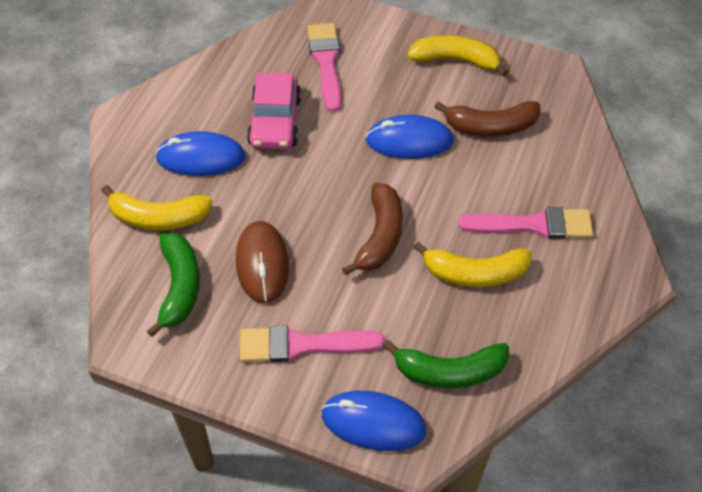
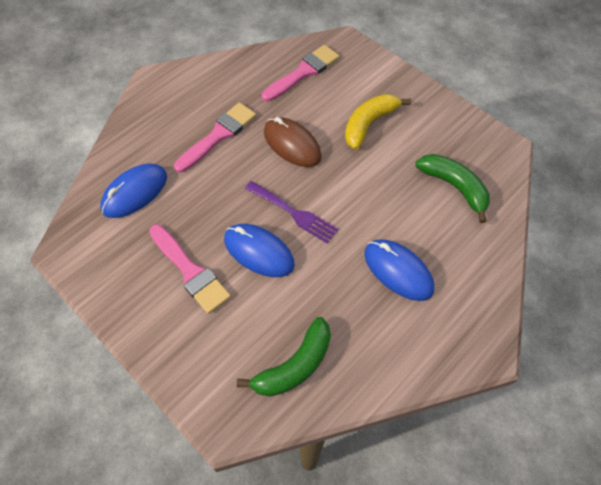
brown banana: 2 -> 0
pink car: 1 -> 0
purple fork: 0 -> 1
yellow banana: 3 -> 1

